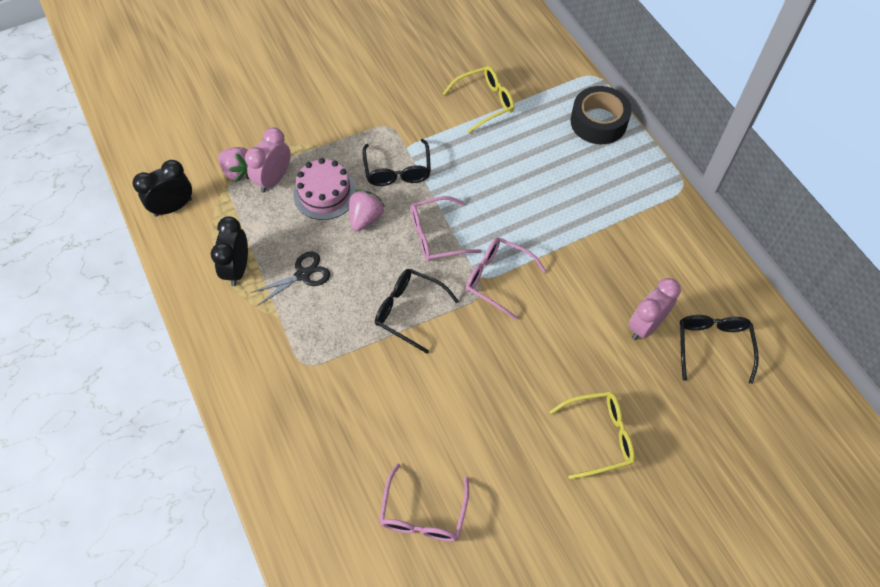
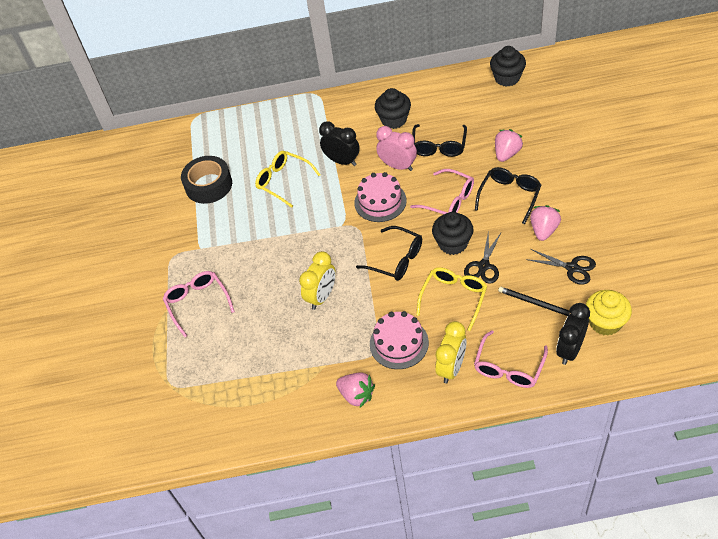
black cupcake: 0 -> 3
black pencil: 0 -> 1
black scissors: 1 -> 2
pink cake: 1 -> 2
pink clock: 2 -> 1
pink strawberry: 2 -> 3
yellow clock: 0 -> 2
yellow cupcake: 0 -> 1

